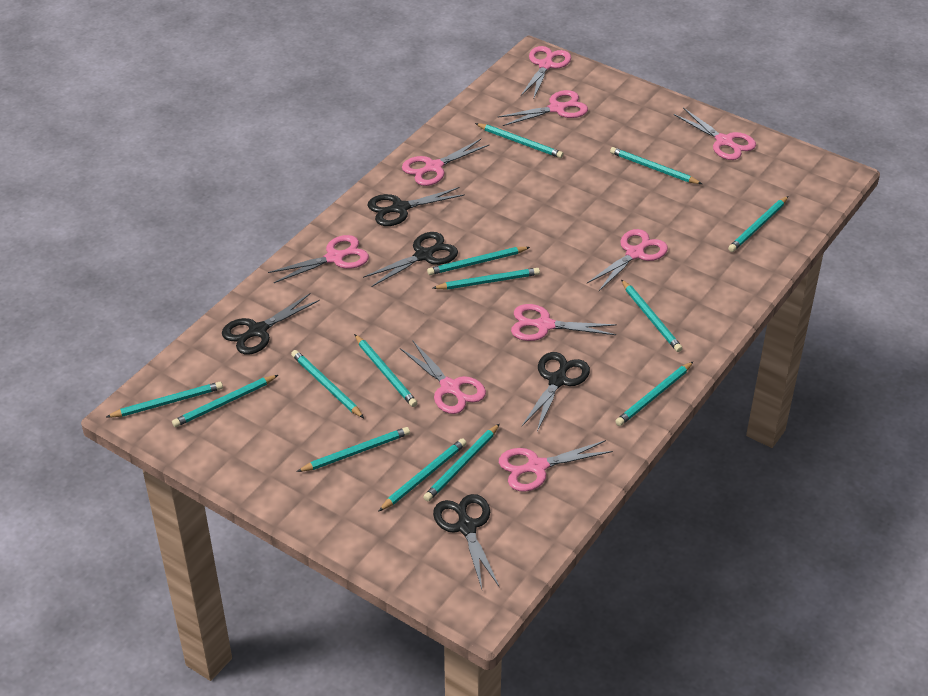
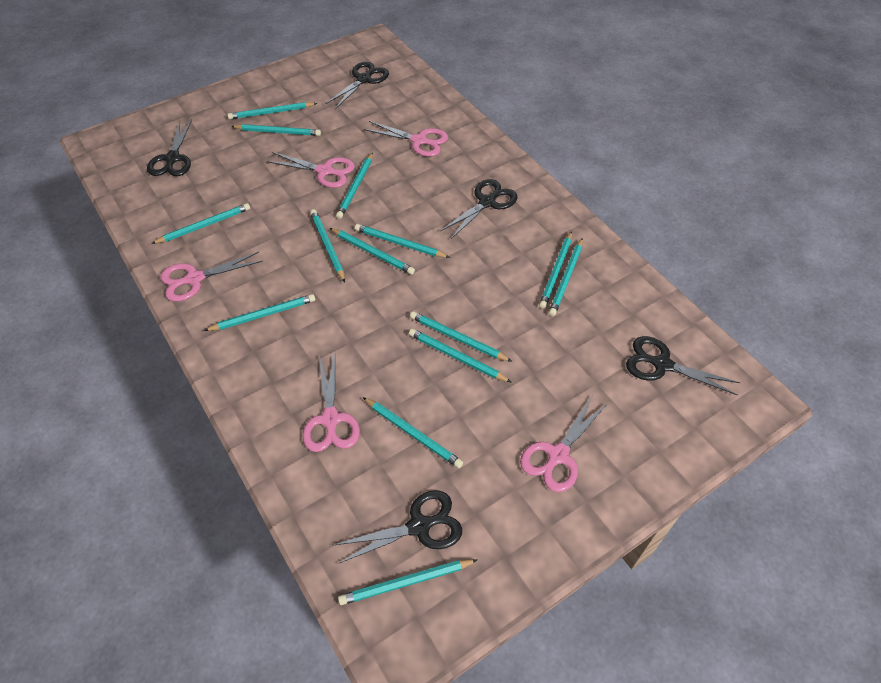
pink scissors: 9 -> 5

